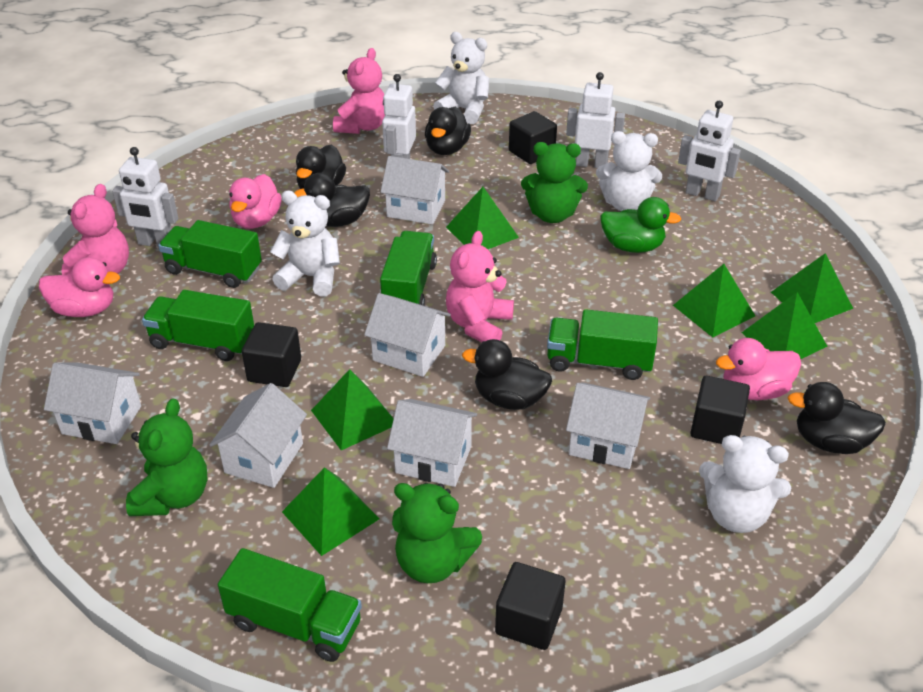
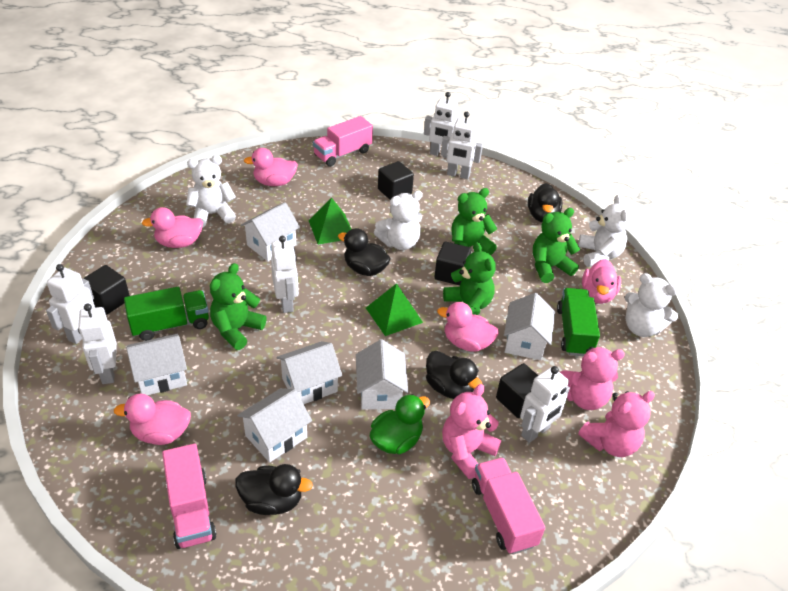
black duck: 5 -> 4
green pyramid: 6 -> 2
green teddy bear: 3 -> 4
green truck: 5 -> 2
pink duck: 3 -> 5
pink truck: 0 -> 3
white robot: 4 -> 6

